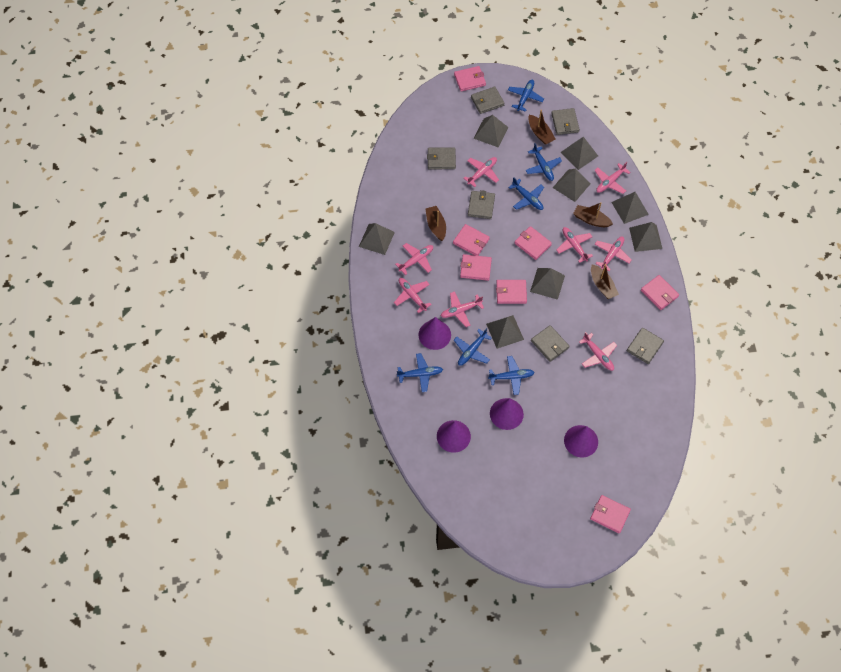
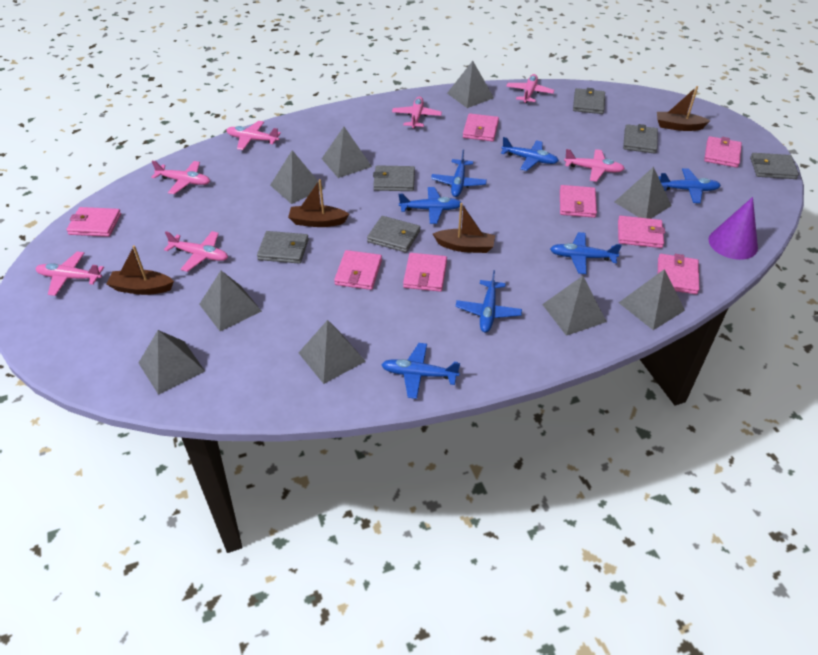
blue plane: 6 -> 7
grey pyramid: 8 -> 9
pink plane: 8 -> 7
pink wallet: 7 -> 8
purple cone: 4 -> 1

